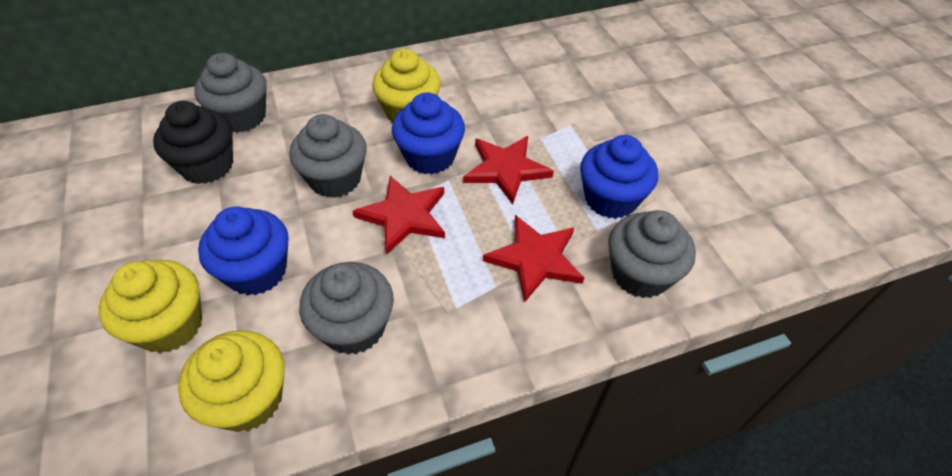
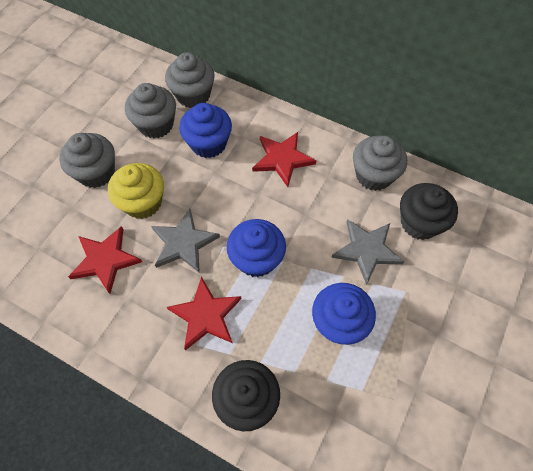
black cupcake: 1 -> 2
grey star: 0 -> 2
yellow cupcake: 3 -> 1

